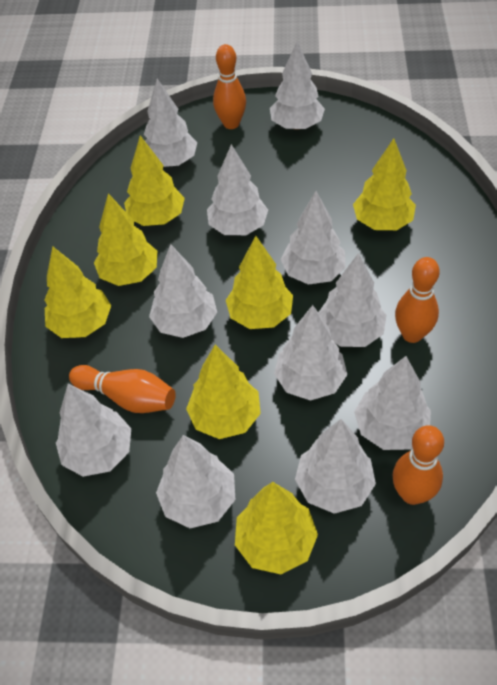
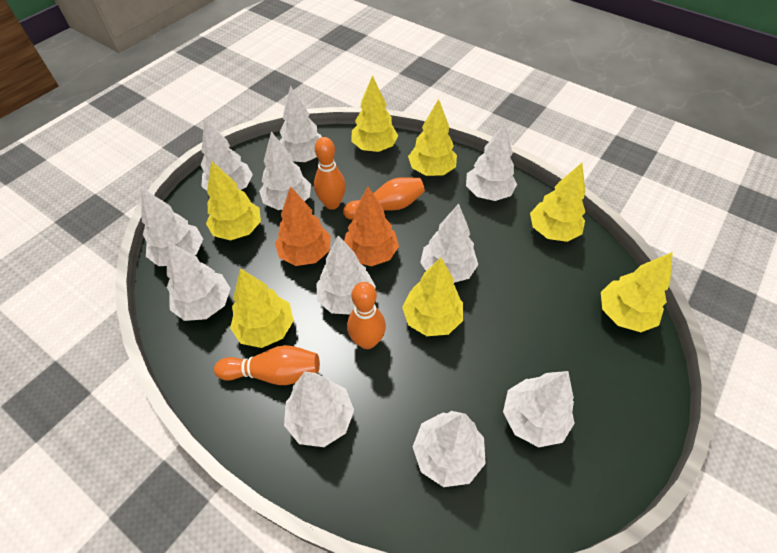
orange tree: 0 -> 2

